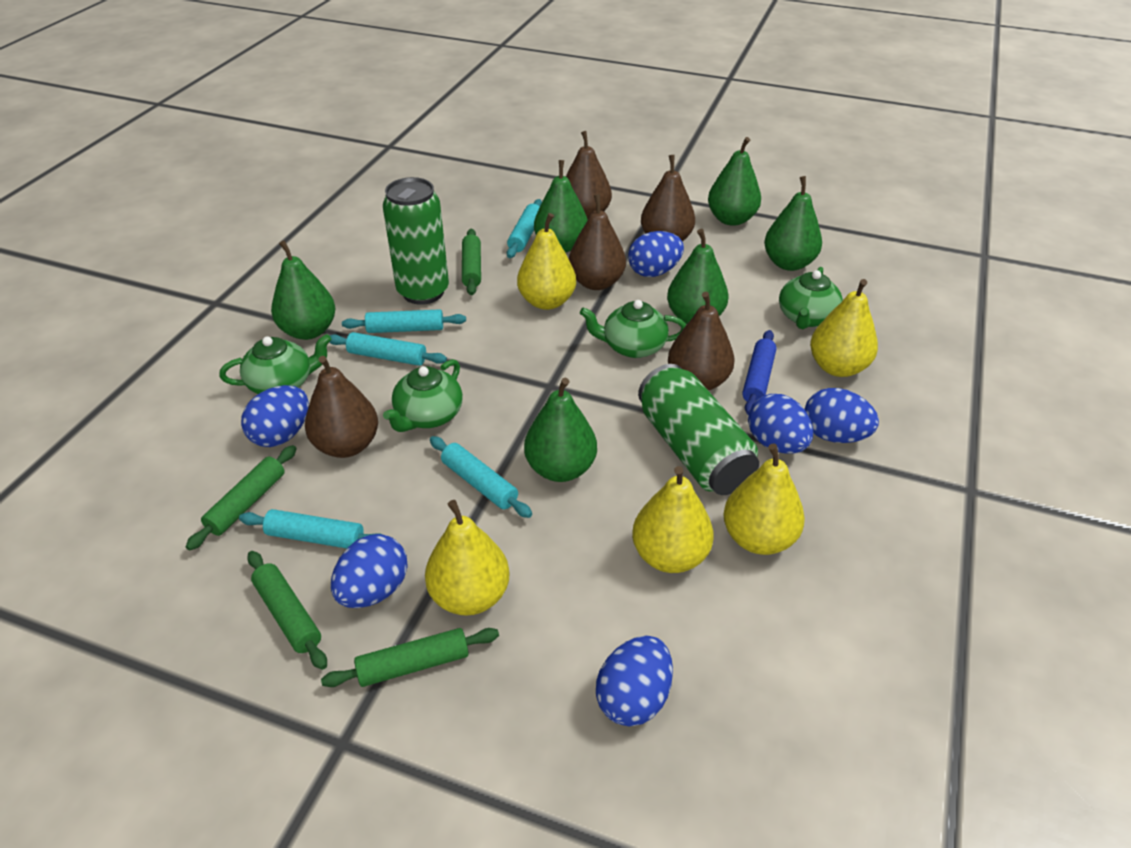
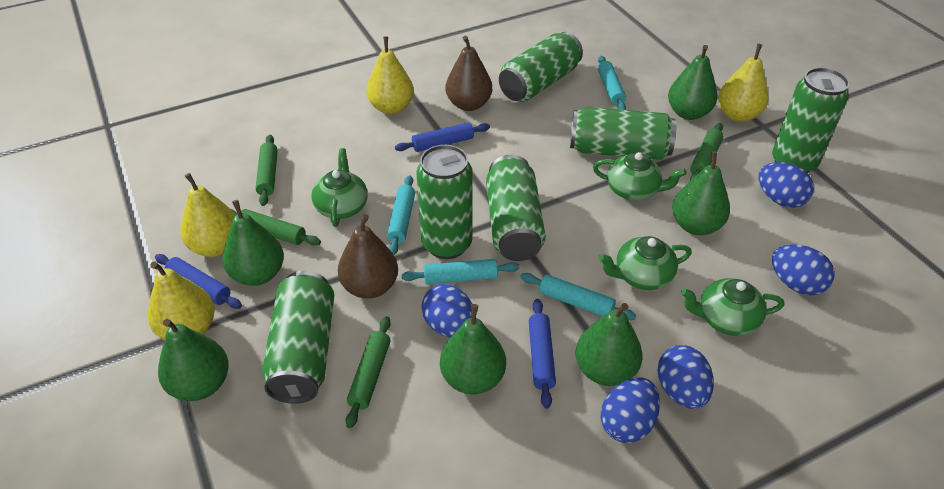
blue egg: 6 -> 5
blue rolling pin: 1 -> 3
brown pear: 5 -> 2
green can: 2 -> 6
turquoise rolling pin: 5 -> 4
yellow pear: 5 -> 4

